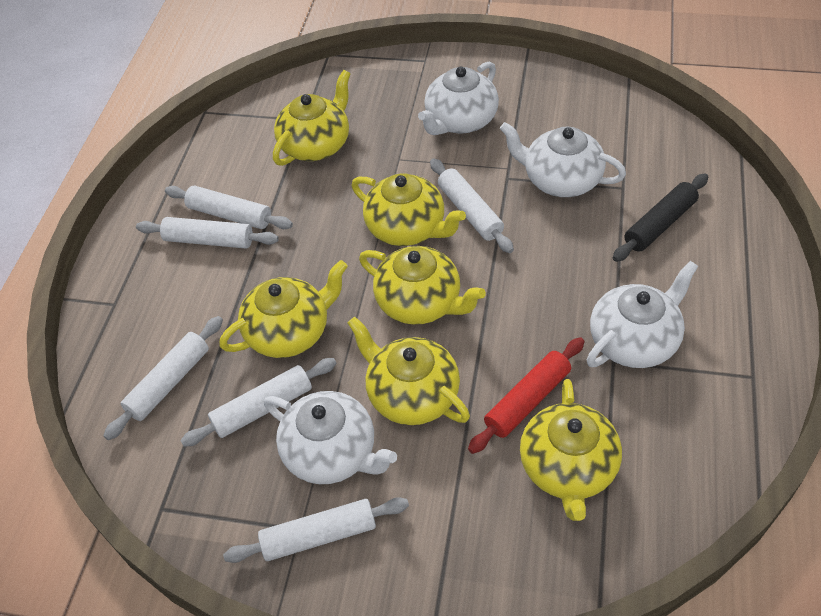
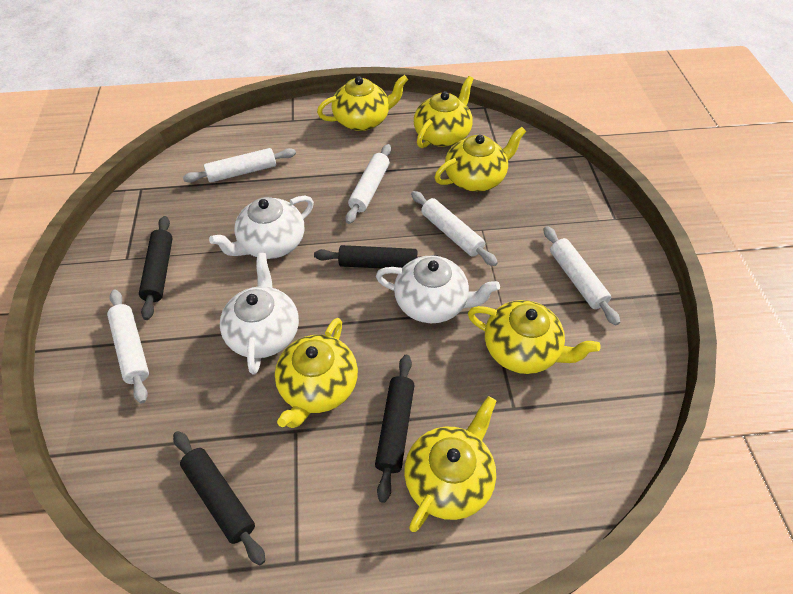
black rolling pin: 1 -> 4
red rolling pin: 1 -> 0
white rolling pin: 6 -> 5
white teapot: 4 -> 3

